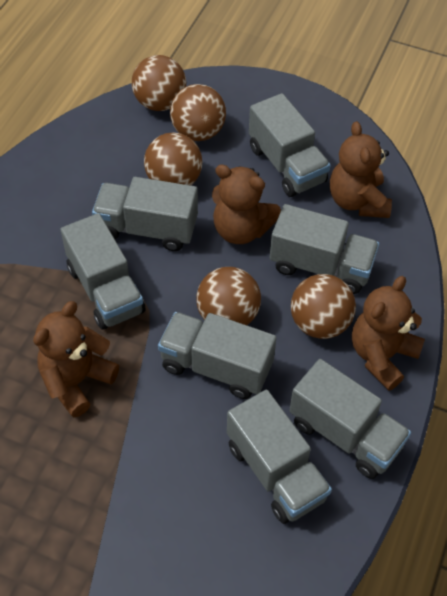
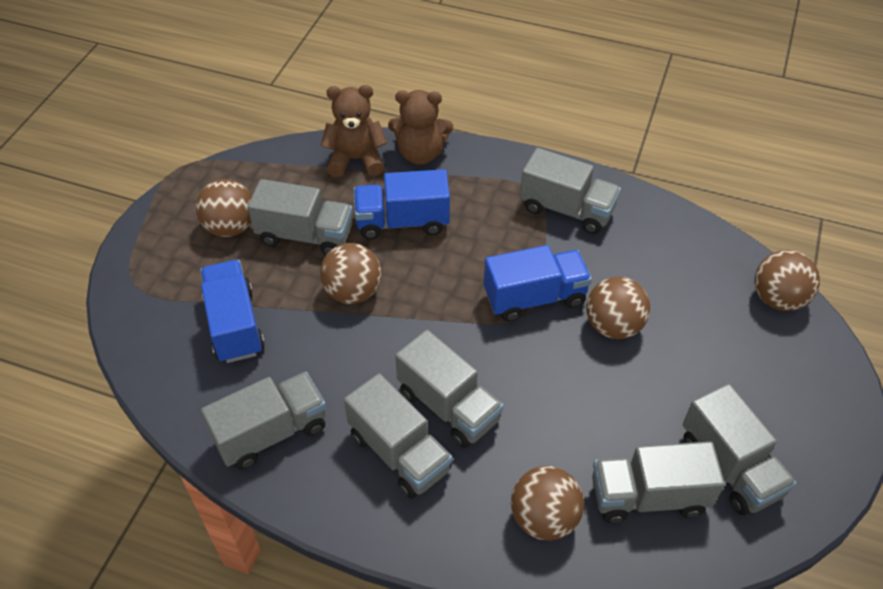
blue truck: 0 -> 3
brown teddy bear: 4 -> 2

